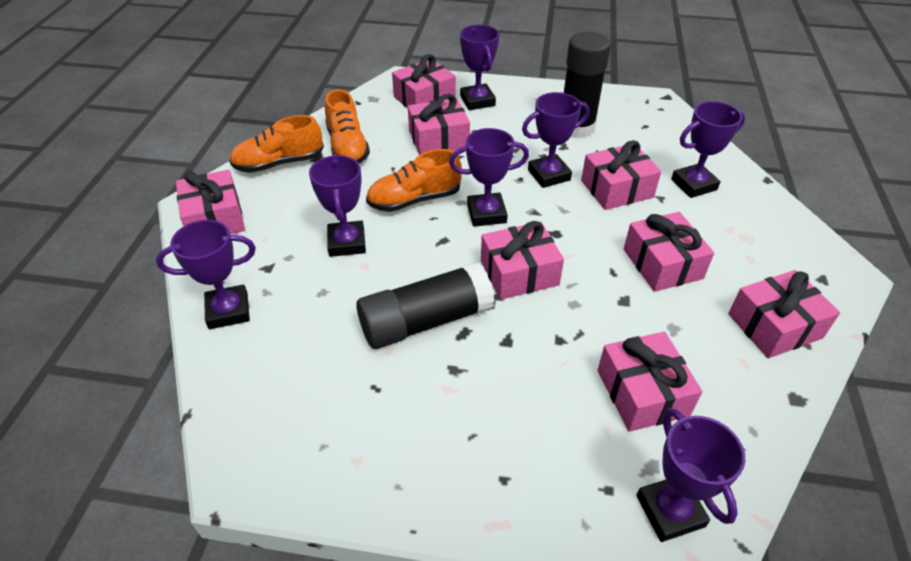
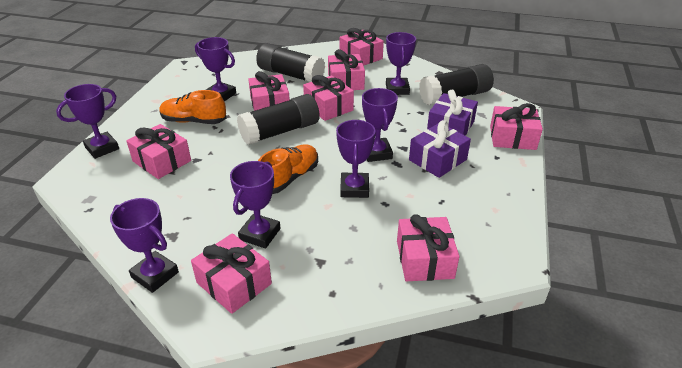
black glue stick: 2 -> 3
orange shoe: 3 -> 2
purple gift: 0 -> 2

